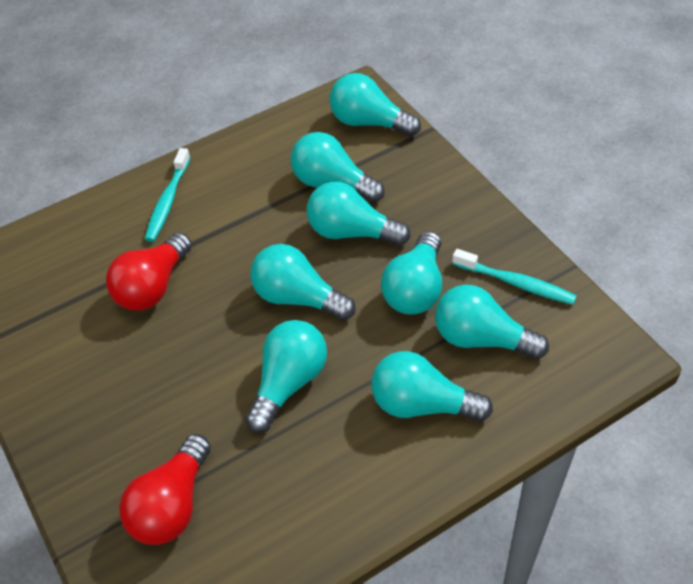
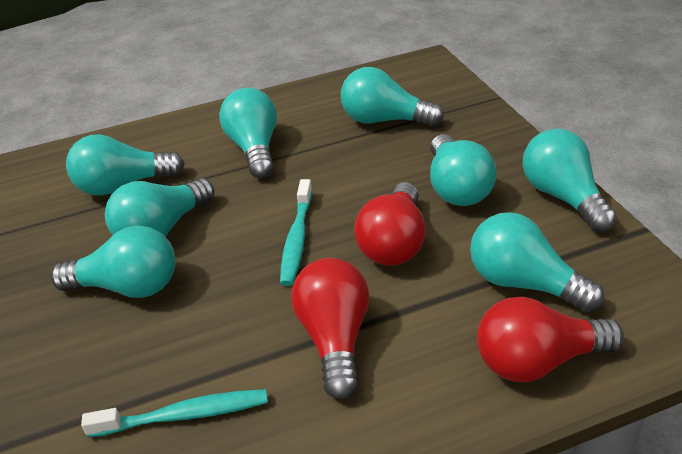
red light bulb: 2 -> 3

